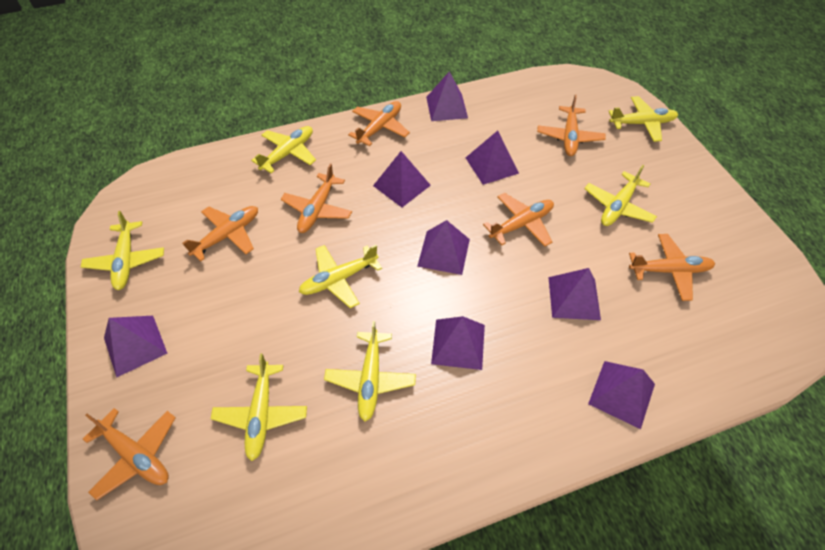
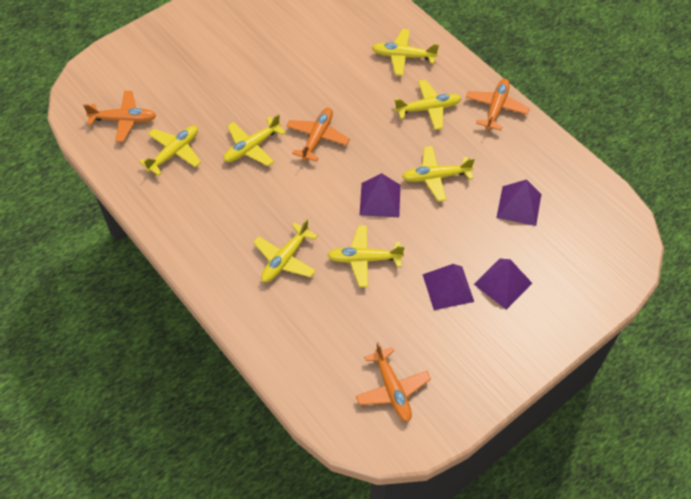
orange plane: 7 -> 4
purple pyramid: 8 -> 4

